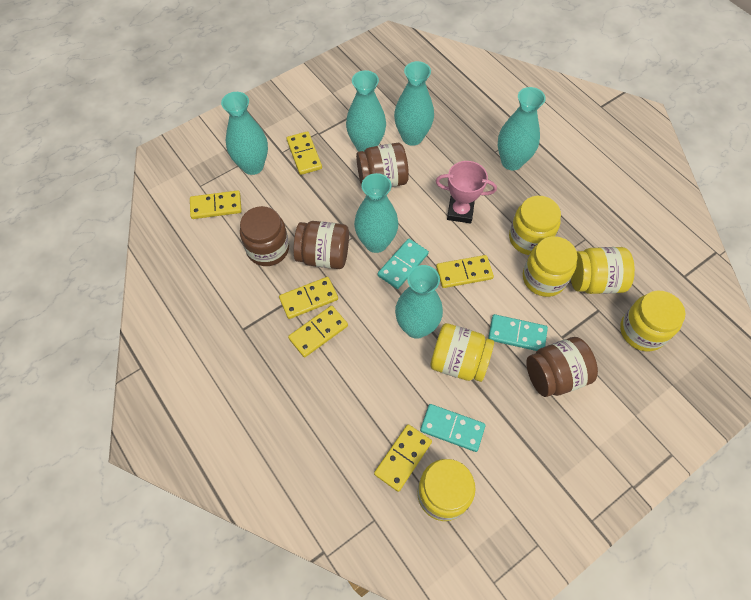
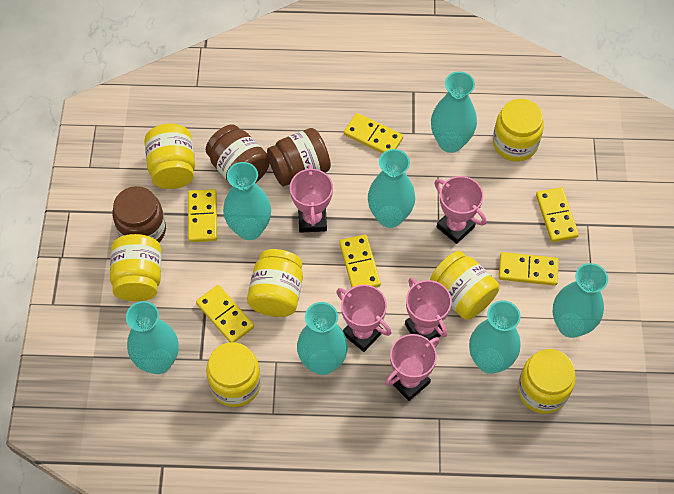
brown jar: 4 -> 3
pink trophy: 1 -> 5
turquoise domino: 3 -> 0
turquoise vase: 6 -> 7
yellow jar: 6 -> 7

